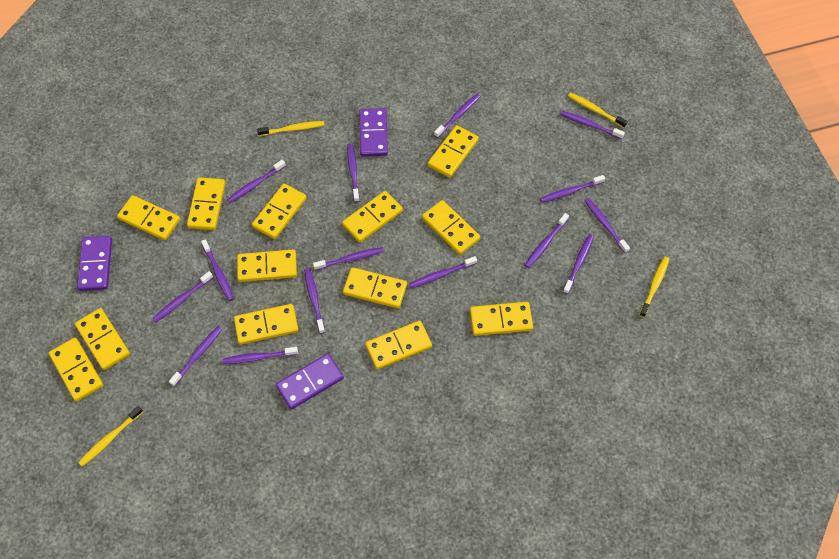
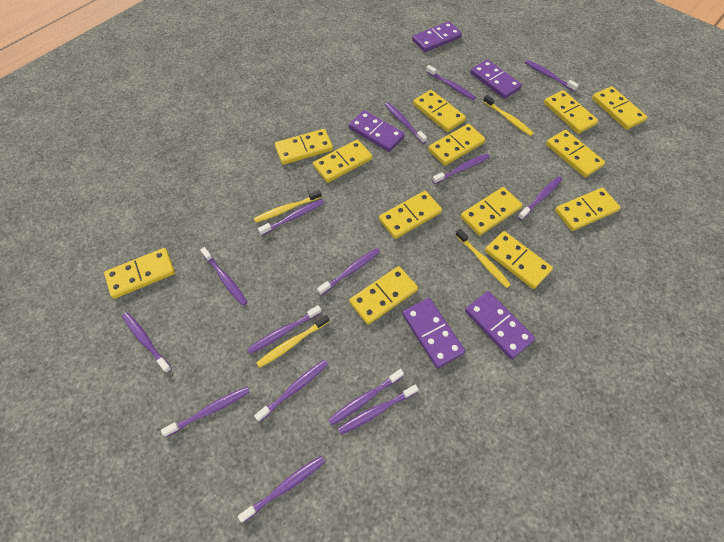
purple domino: 3 -> 5

